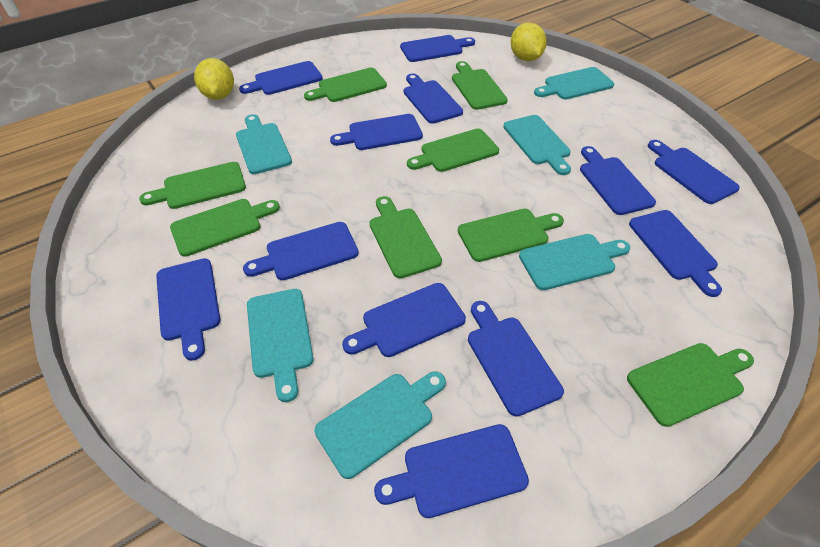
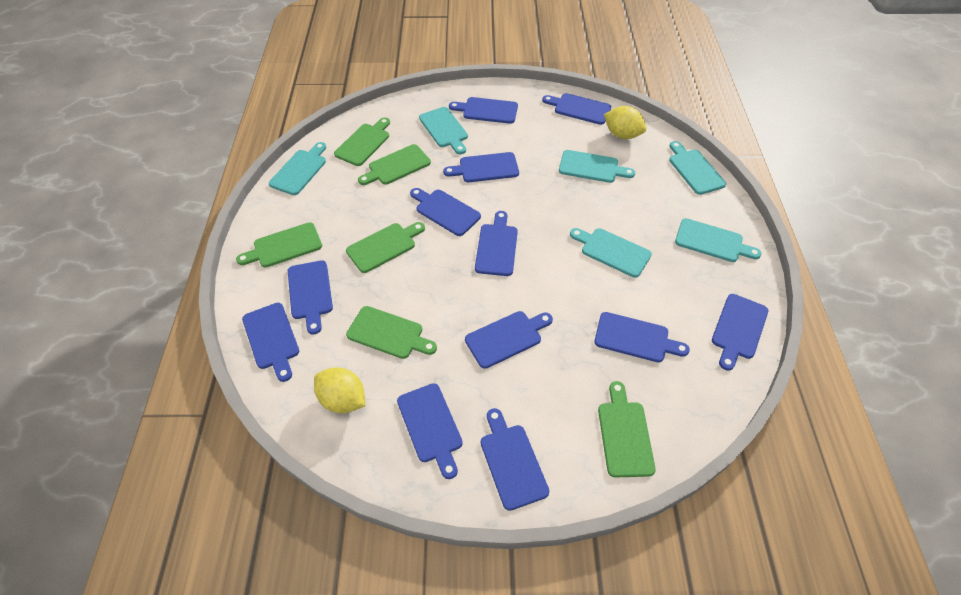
green cutting board: 8 -> 6

